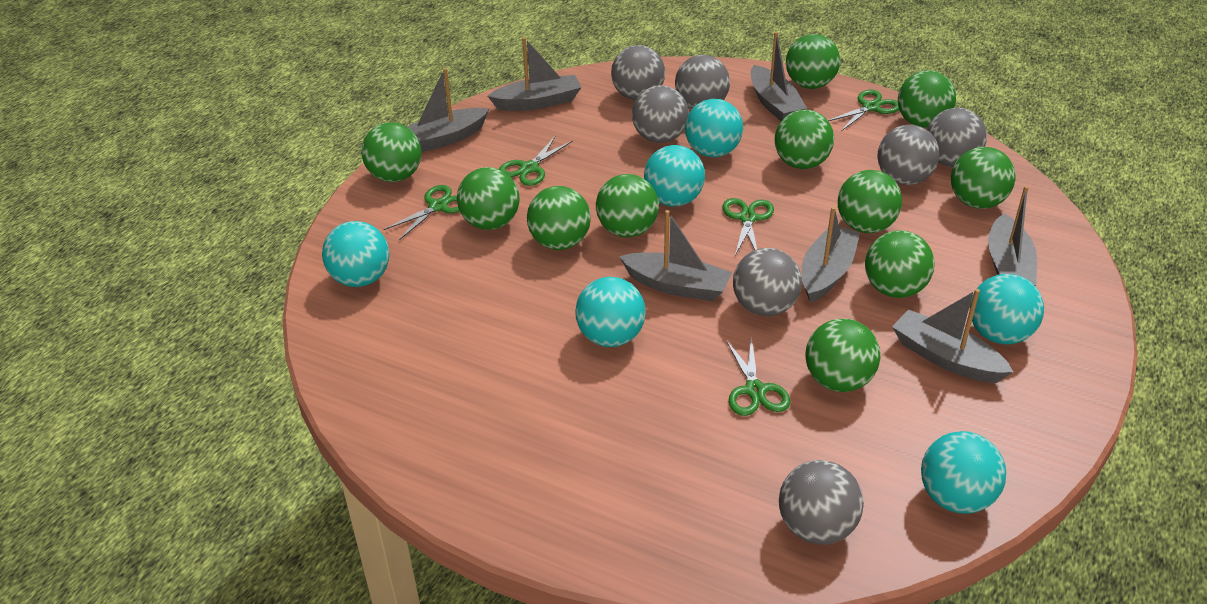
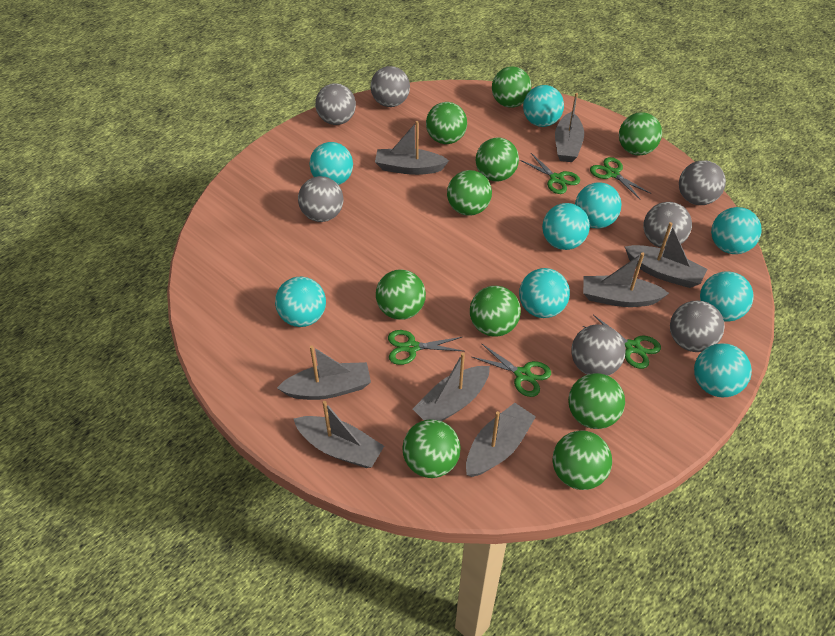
green ball: 11 -> 10
grey boat: 7 -> 8
turquoise ball: 6 -> 9

